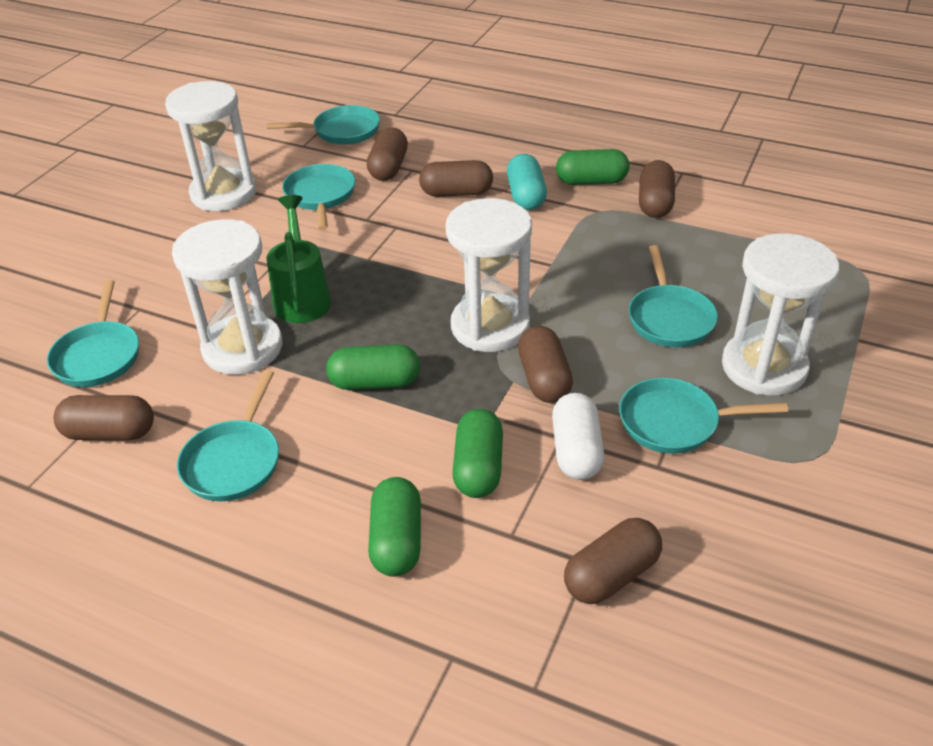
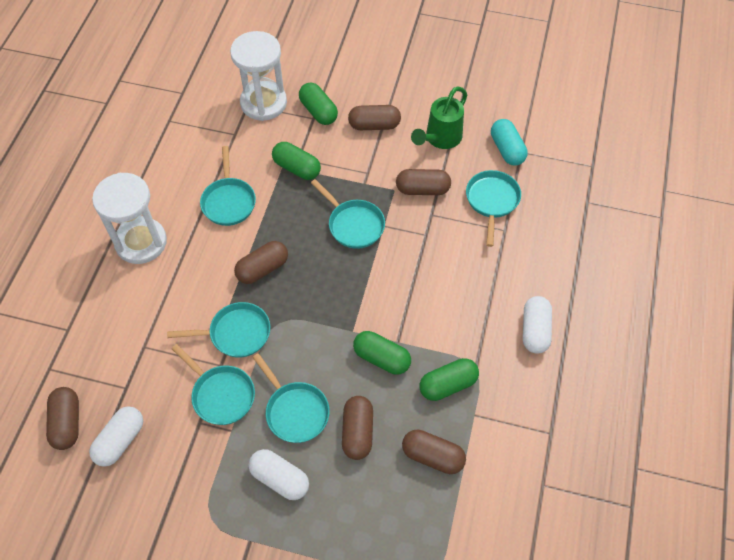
white capsule: 1 -> 3
white hourglass: 4 -> 2

